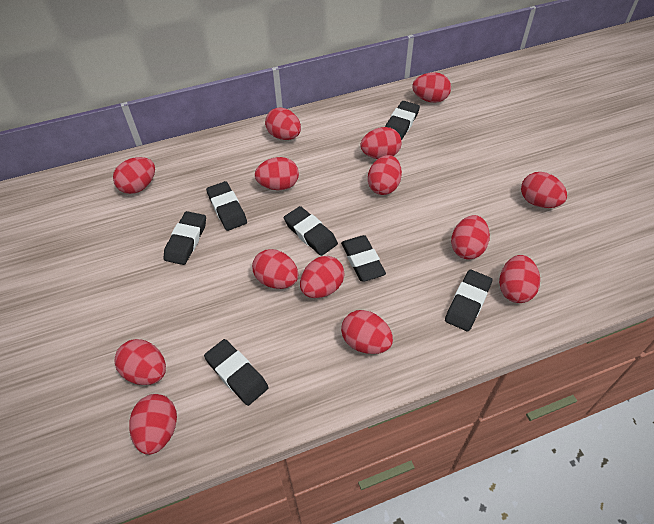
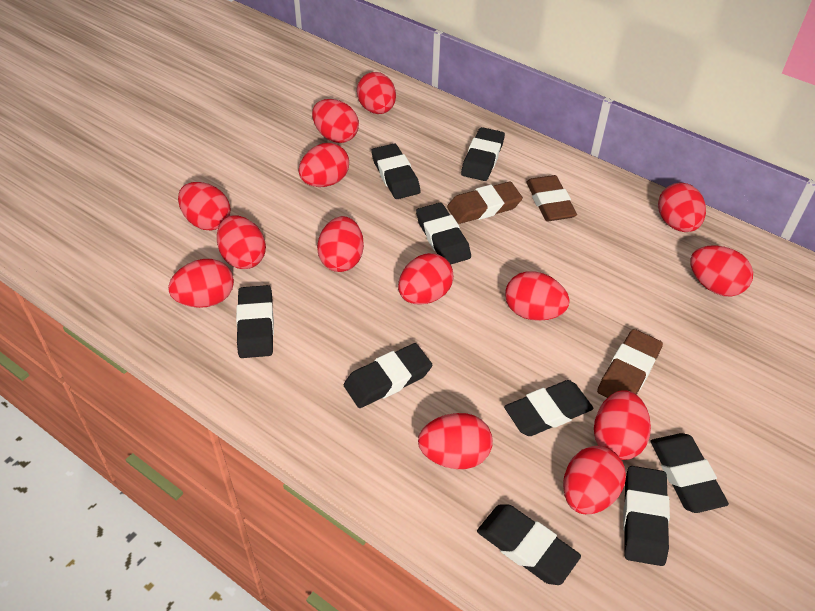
black eraser: 7 -> 9
brown eraser: 0 -> 3

